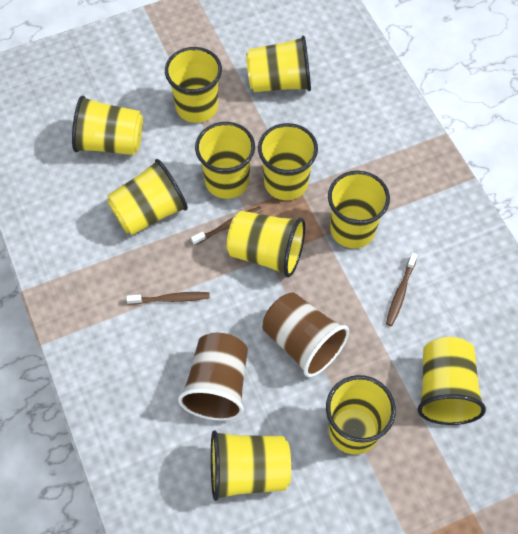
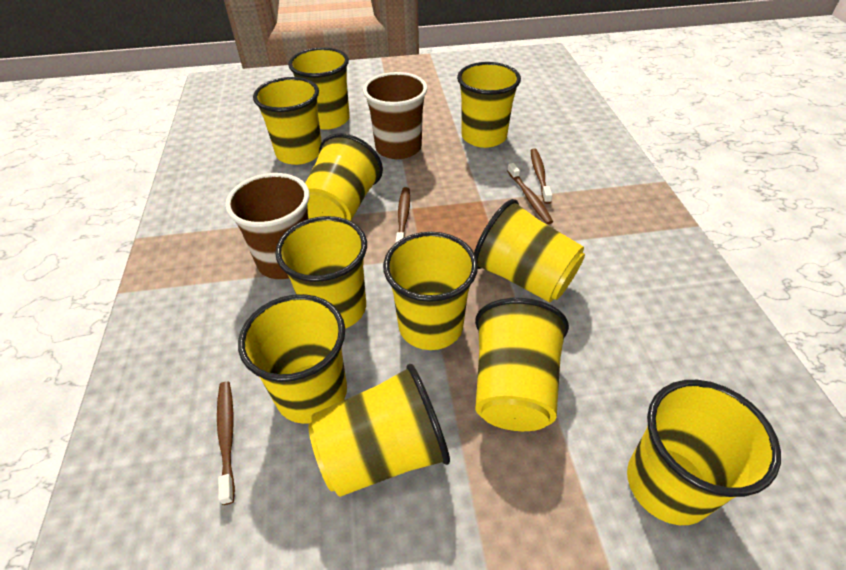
brown toothbrush: 3 -> 4

